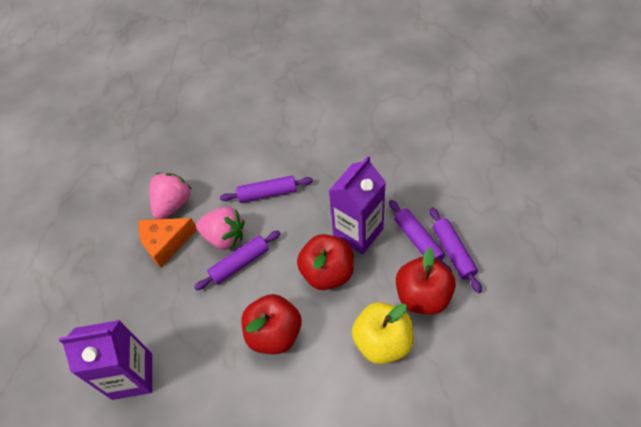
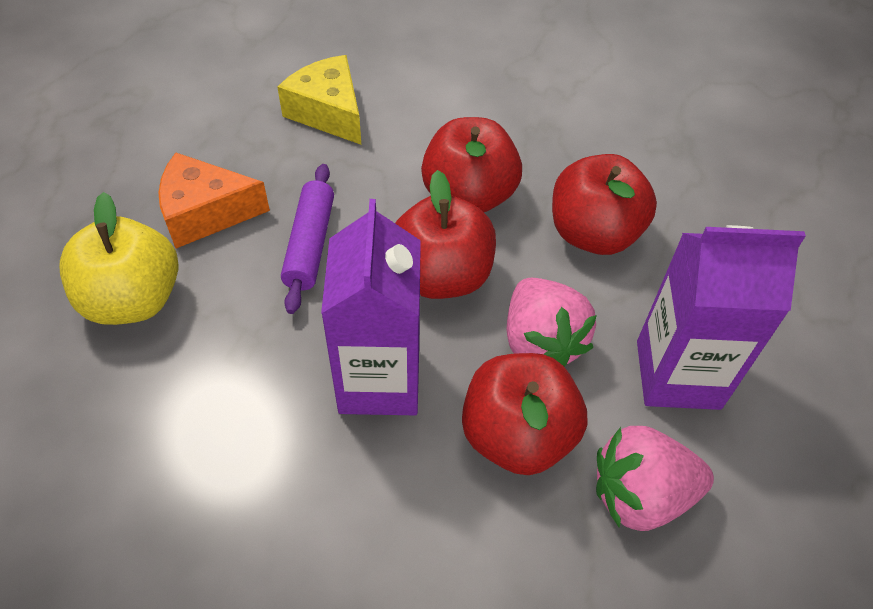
purple rolling pin: 4 -> 1
red apple: 3 -> 4
yellow cheese: 0 -> 1

